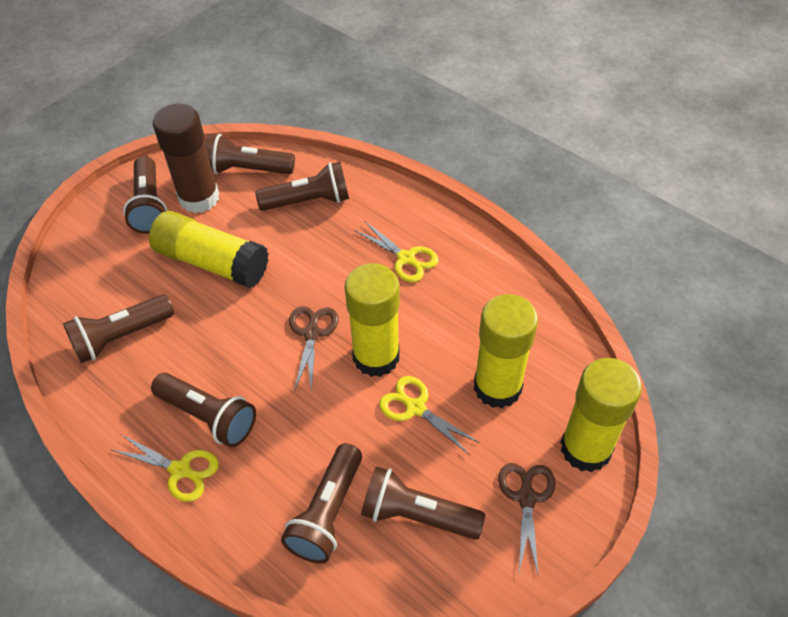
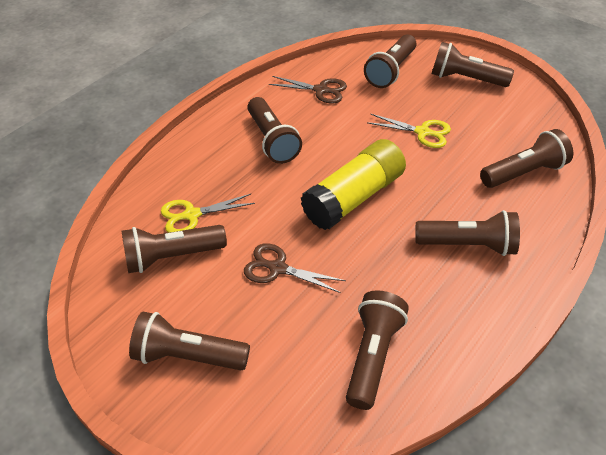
brown flashlight: 7 -> 8
brown glue stick: 1 -> 0
yellow glue stick: 4 -> 1
yellow scissors: 3 -> 2

